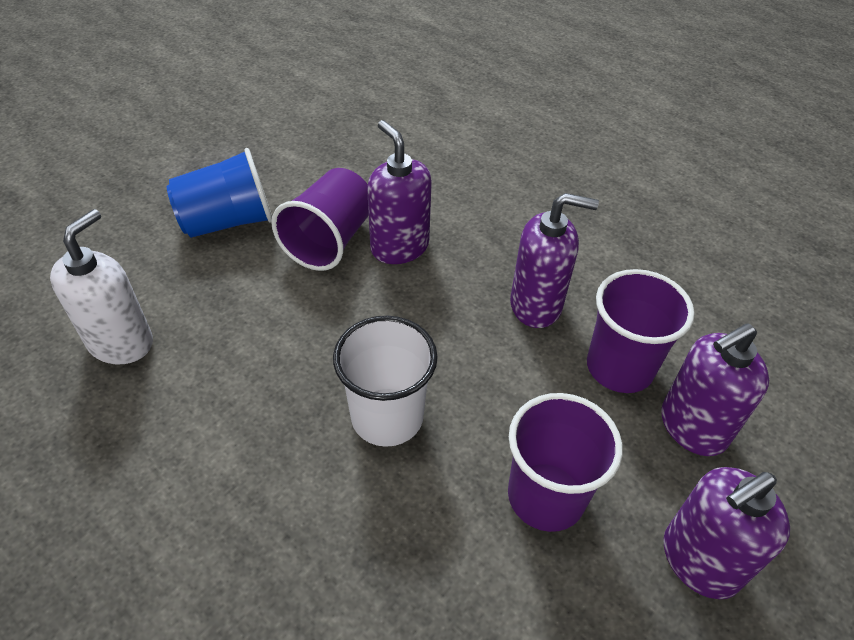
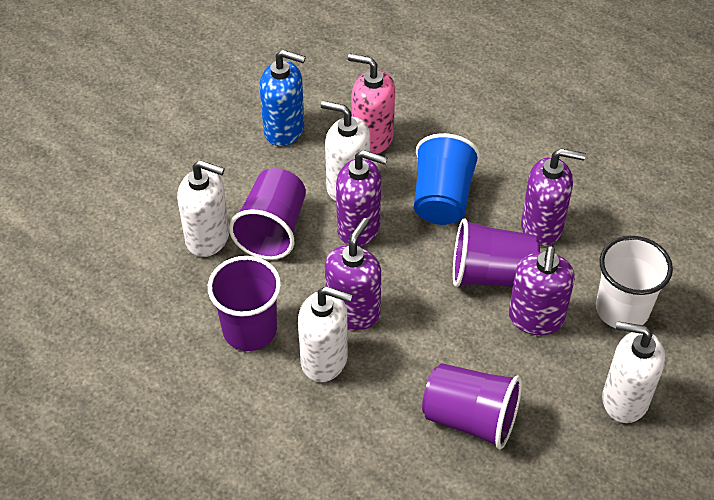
blue soap dispenser: 0 -> 1
pink soap dispenser: 0 -> 1
purple cup: 3 -> 4
white soap dispenser: 1 -> 4

